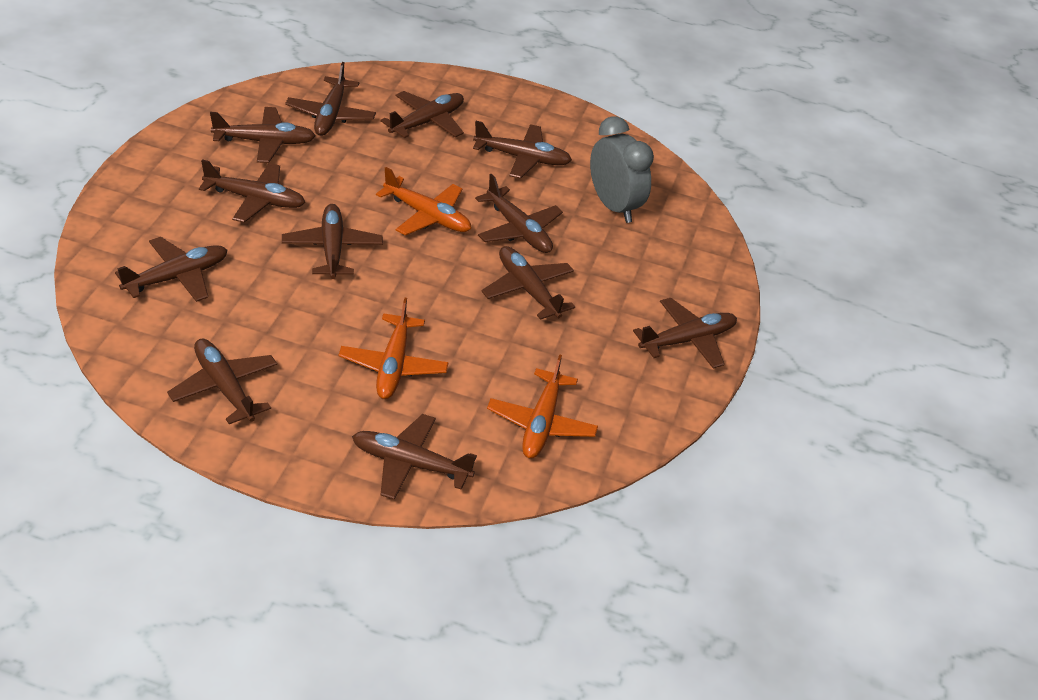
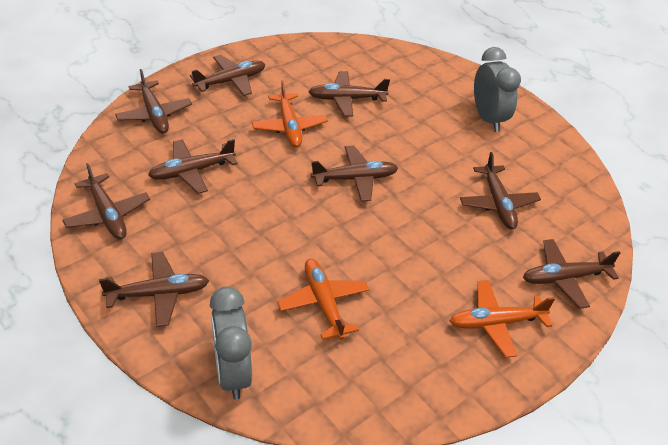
brown plane: 12 -> 9
grey clock: 1 -> 2

